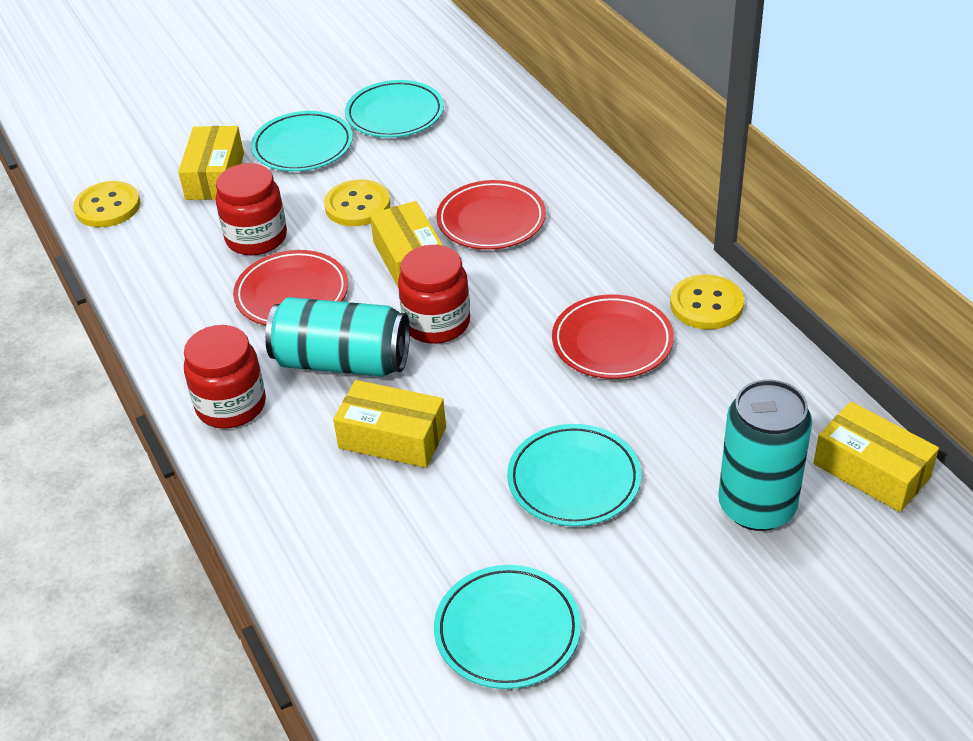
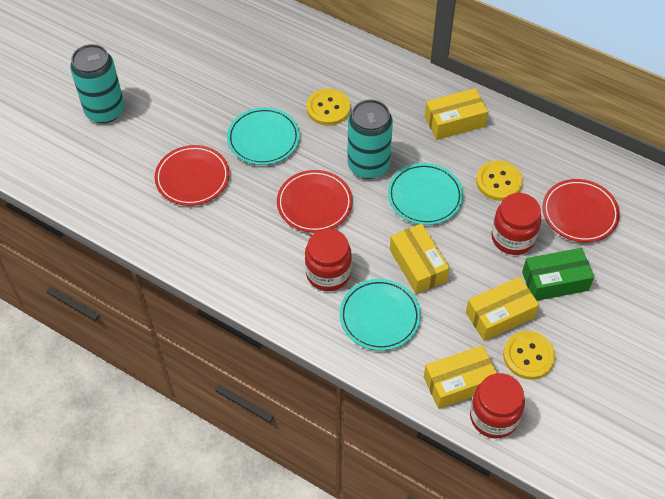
green box: 0 -> 1
turquoise plate: 4 -> 3

